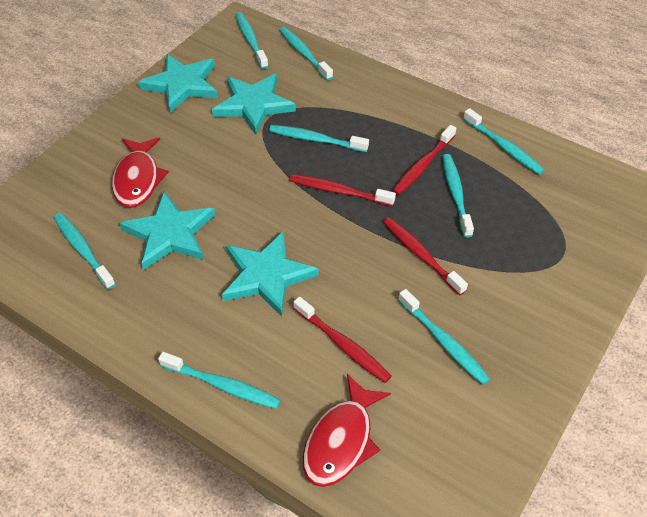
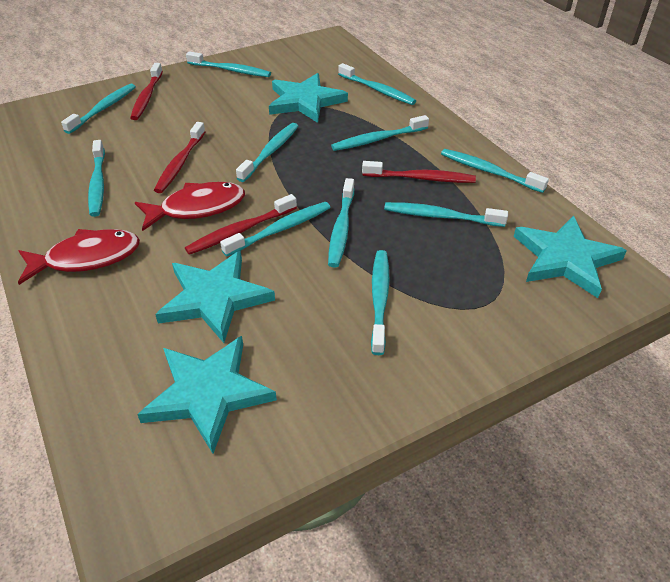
turquoise toothbrush: 8 -> 11

